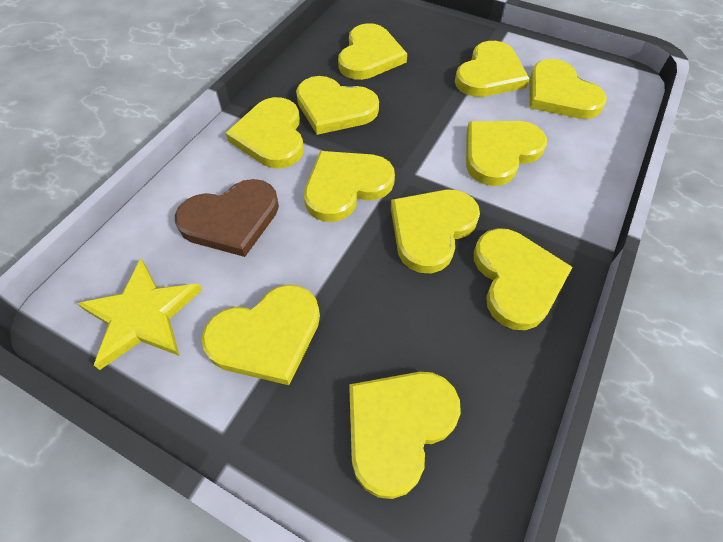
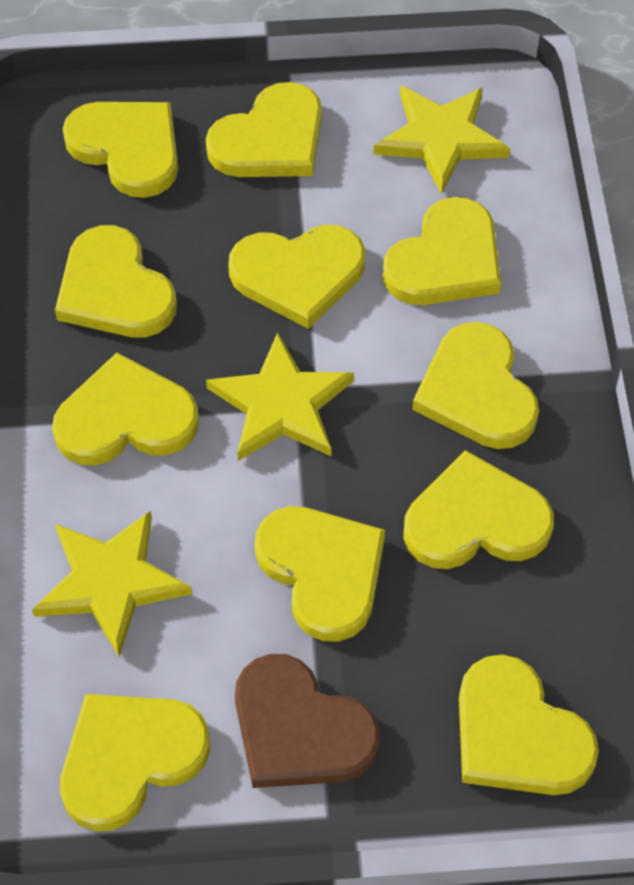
yellow star: 1 -> 3

